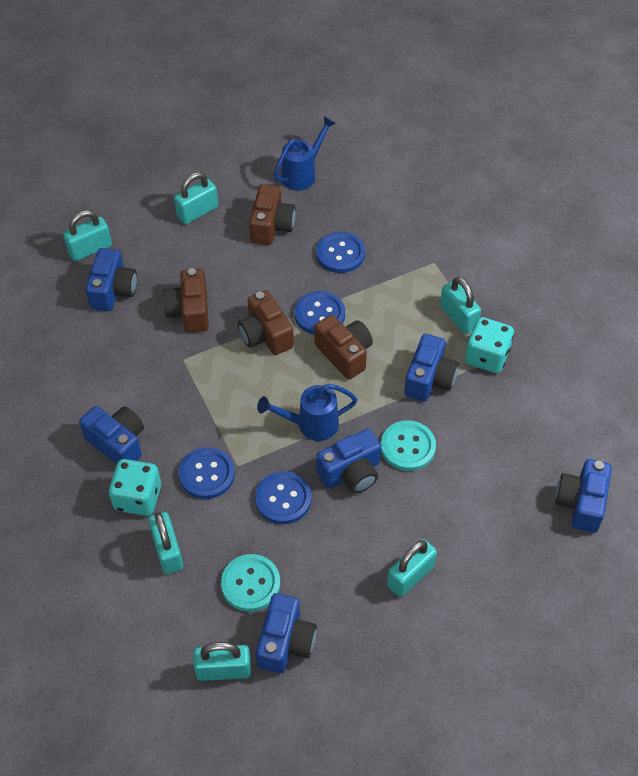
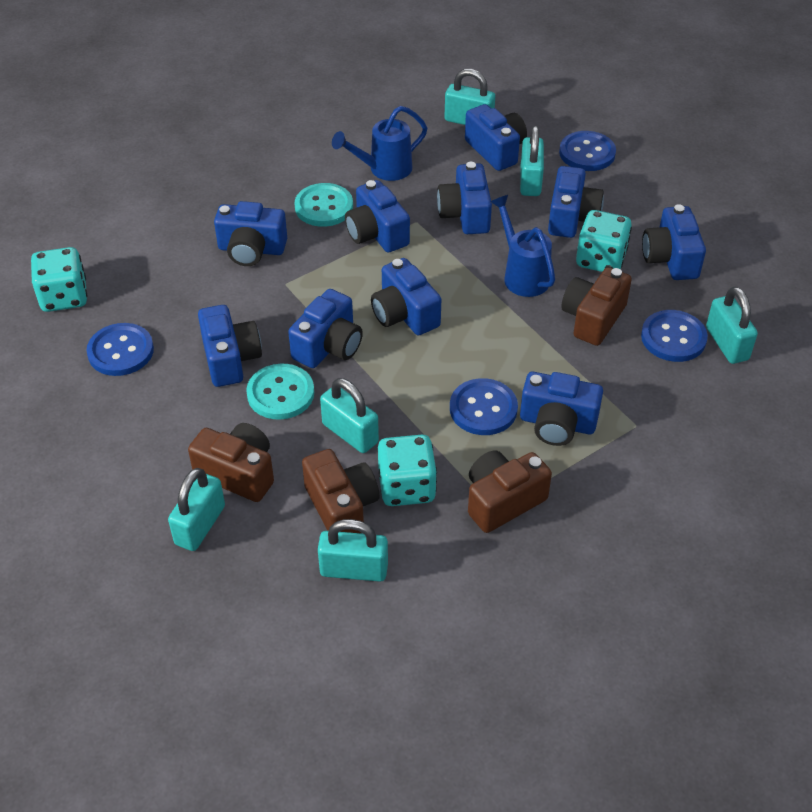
blue camera: 6 -> 10
turquoise dice: 2 -> 3

